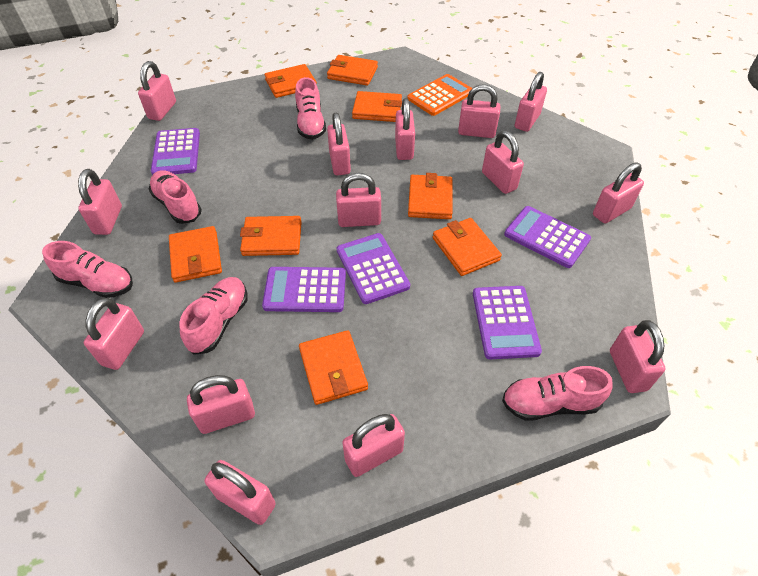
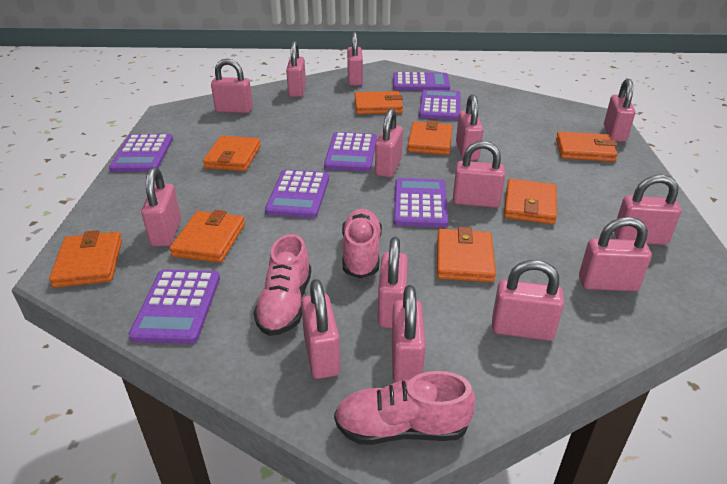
orange calculator: 1 -> 0
pink shoe: 5 -> 3
purple calculator: 5 -> 7

